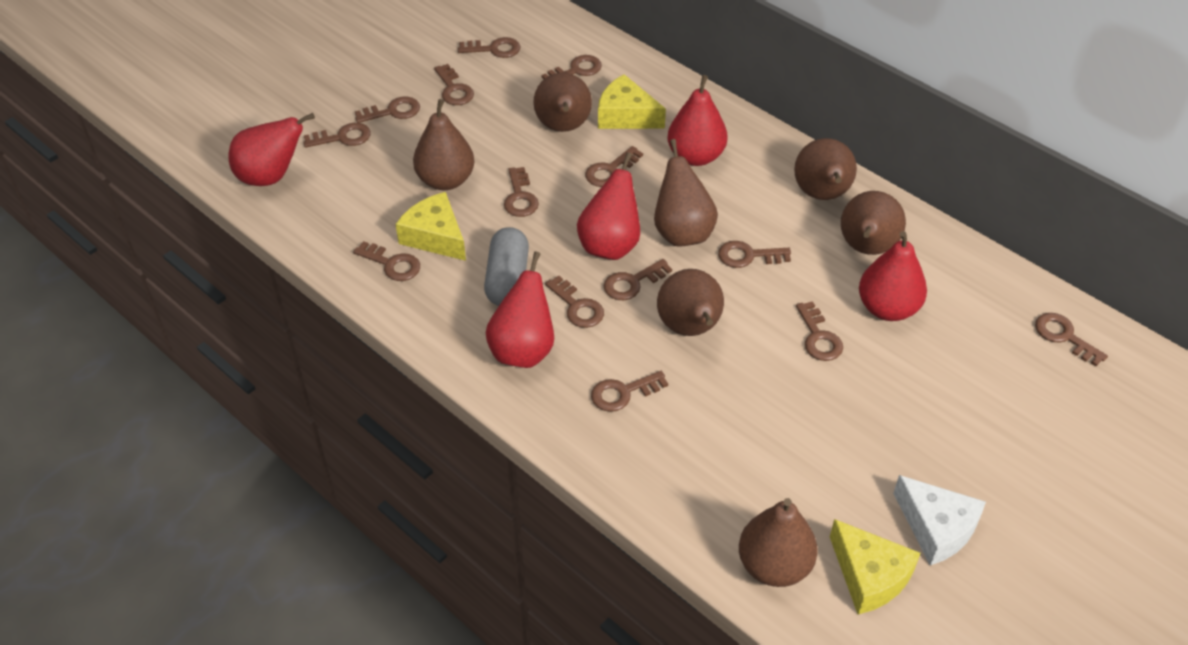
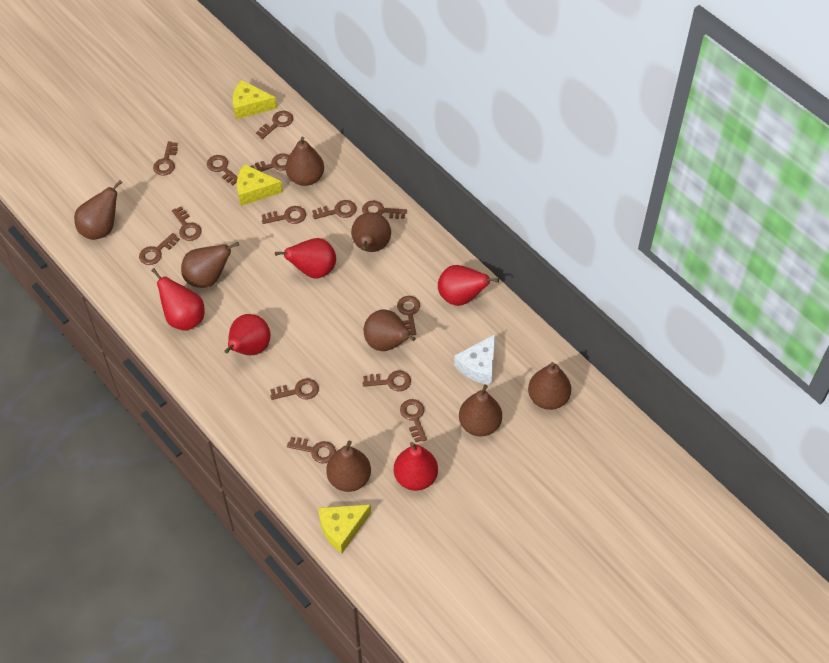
brown pear: 7 -> 8
grey capsule: 1 -> 0

